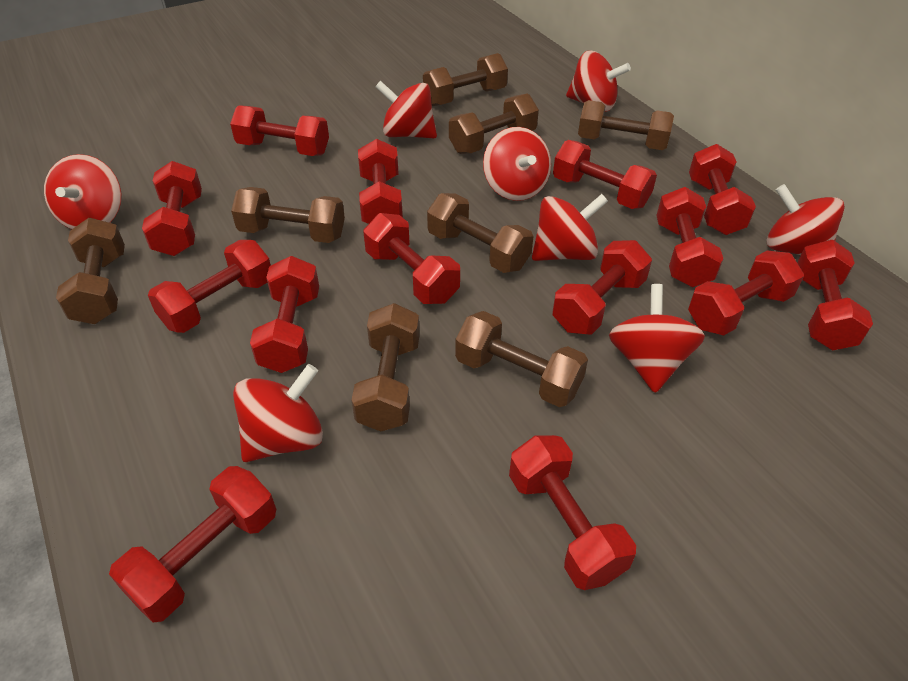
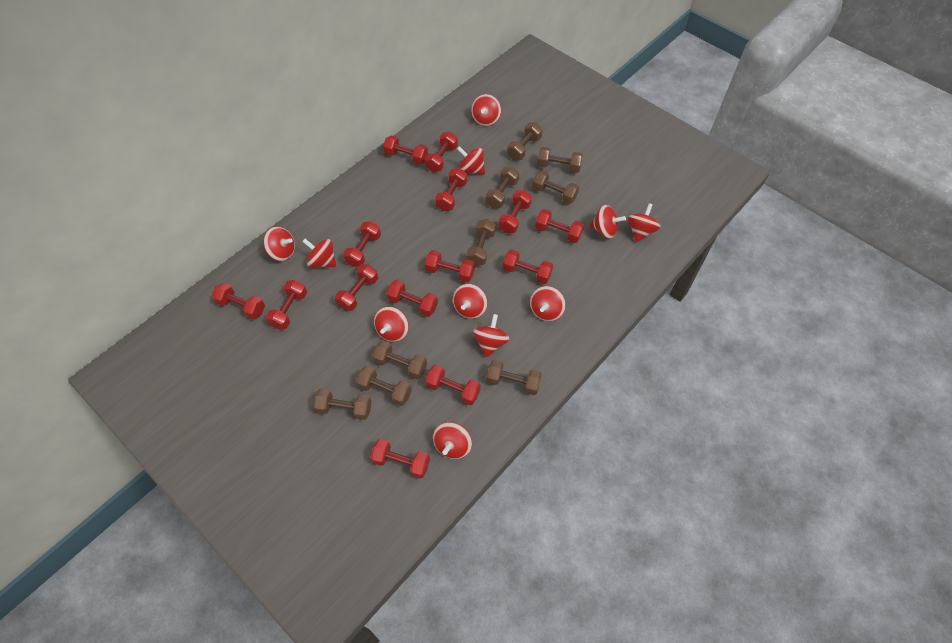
brown dumbbell: 8 -> 9
red spinning top: 8 -> 11

